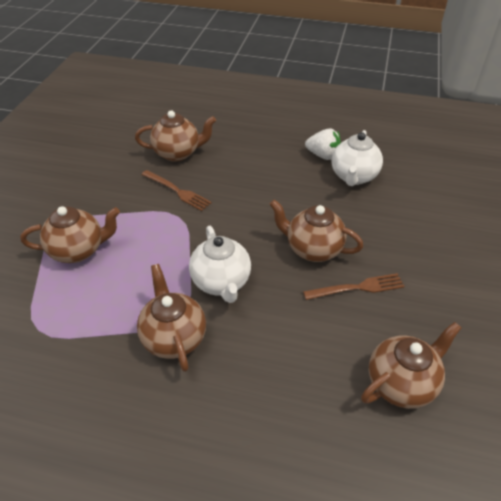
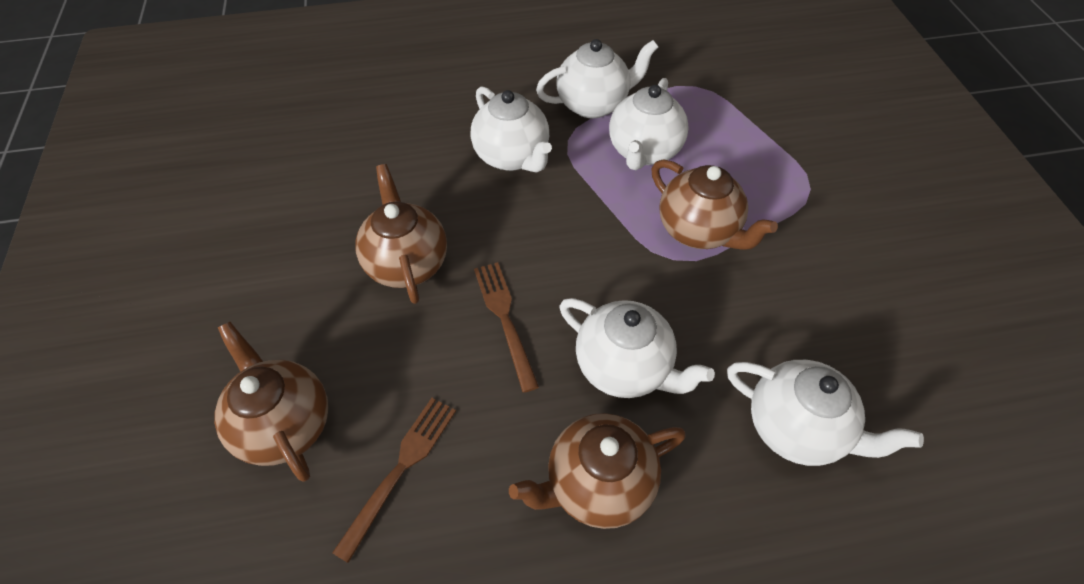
brown teapot: 5 -> 4
white strawberry: 1 -> 0
white teapot: 2 -> 5

